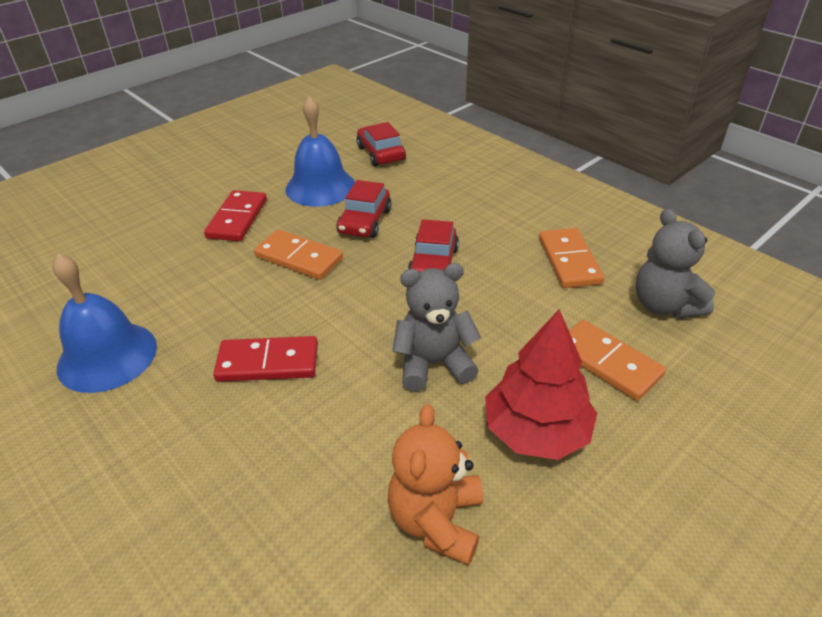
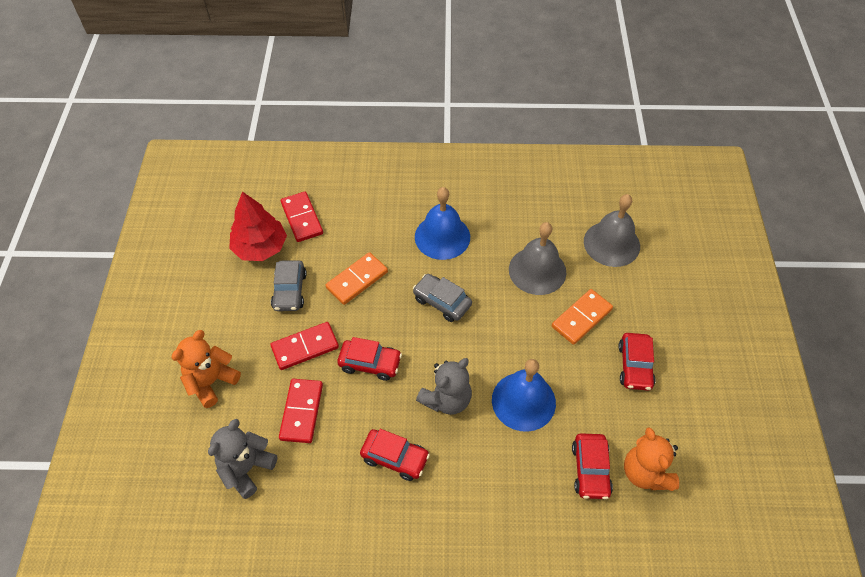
grey bell: 0 -> 2
grey car: 0 -> 2
orange domino: 3 -> 2
orange teddy bear: 1 -> 2
red car: 3 -> 4
red domino: 2 -> 3

